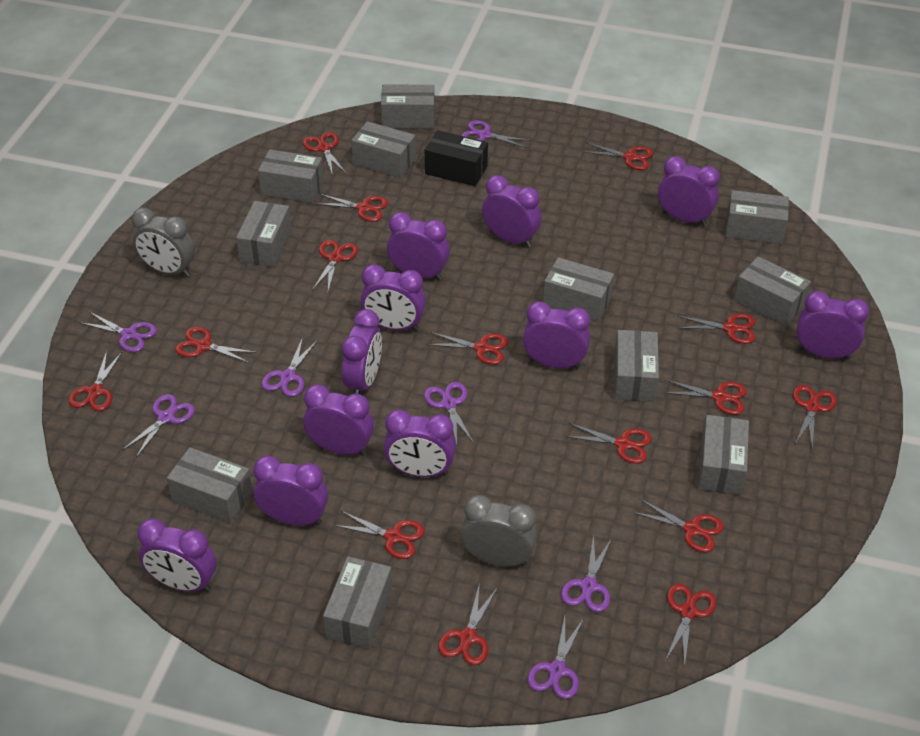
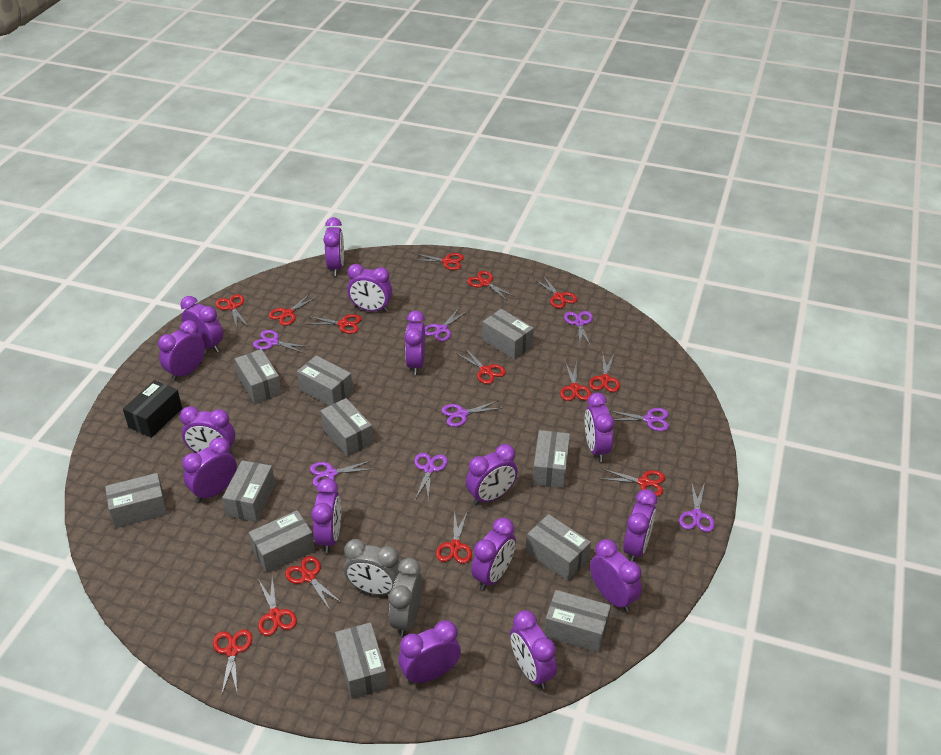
purple clock: 11 -> 15
purple scissors: 7 -> 8
red scissors: 15 -> 14

